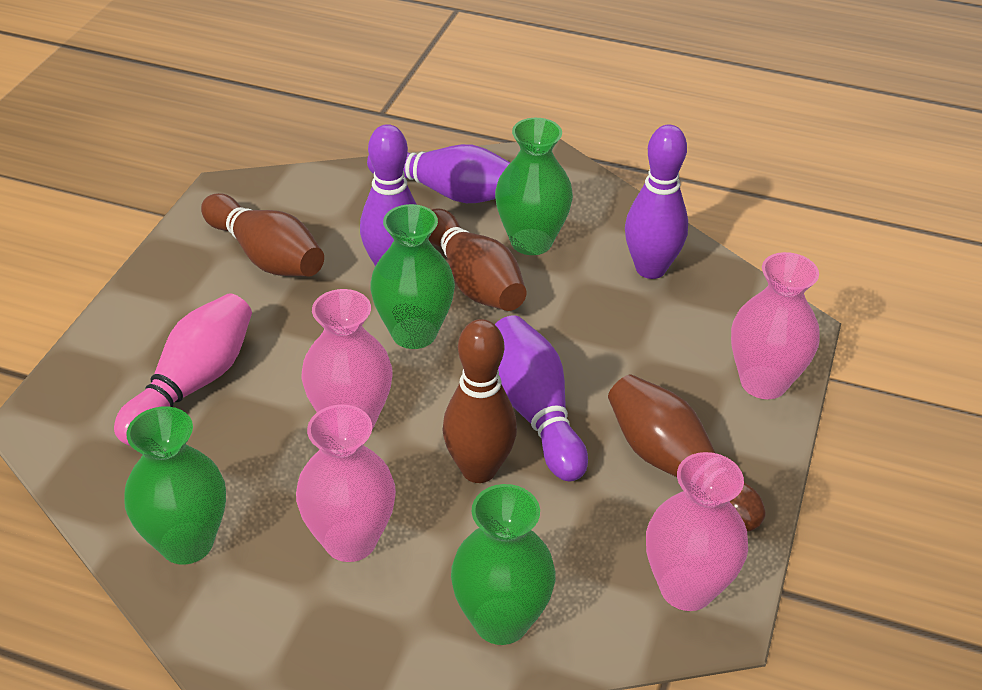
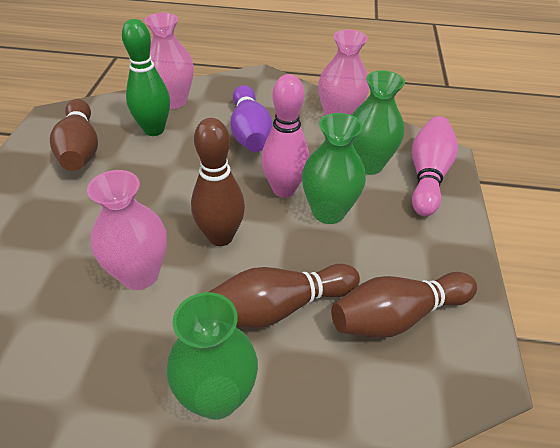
green bowling pin: 0 -> 1
green vase: 4 -> 3
pink bowling pin: 1 -> 2
pink vase: 4 -> 3
purple bowling pin: 4 -> 1

